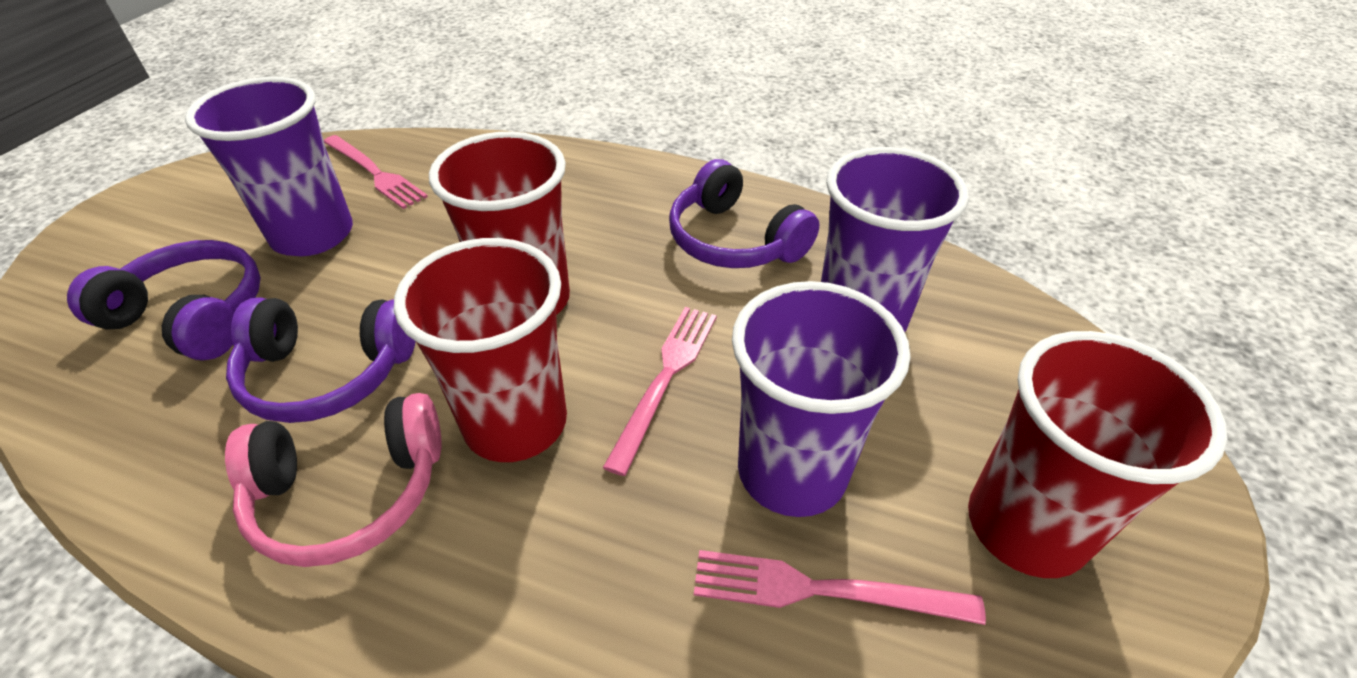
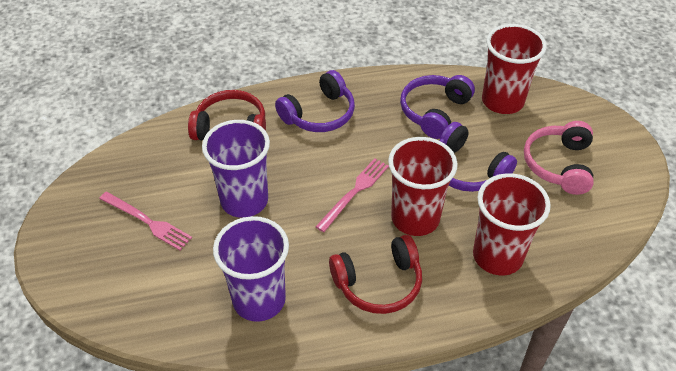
pink fork: 3 -> 2
purple cup: 3 -> 2
red headphones: 0 -> 2

